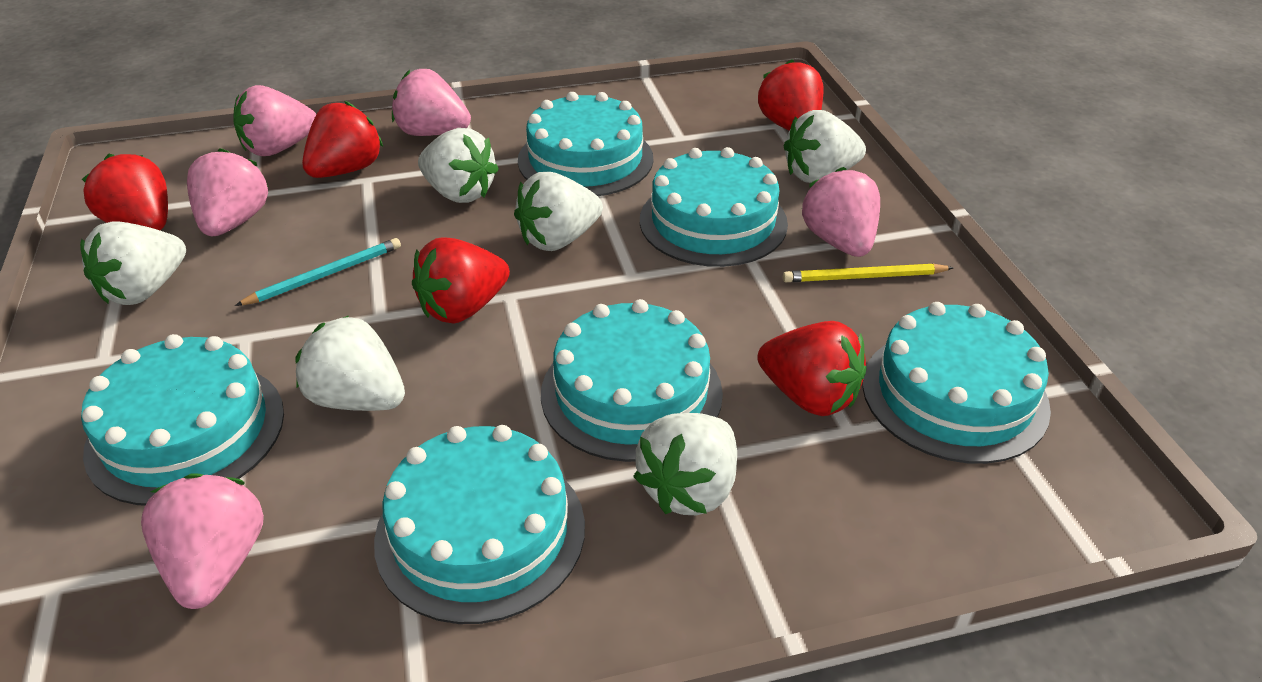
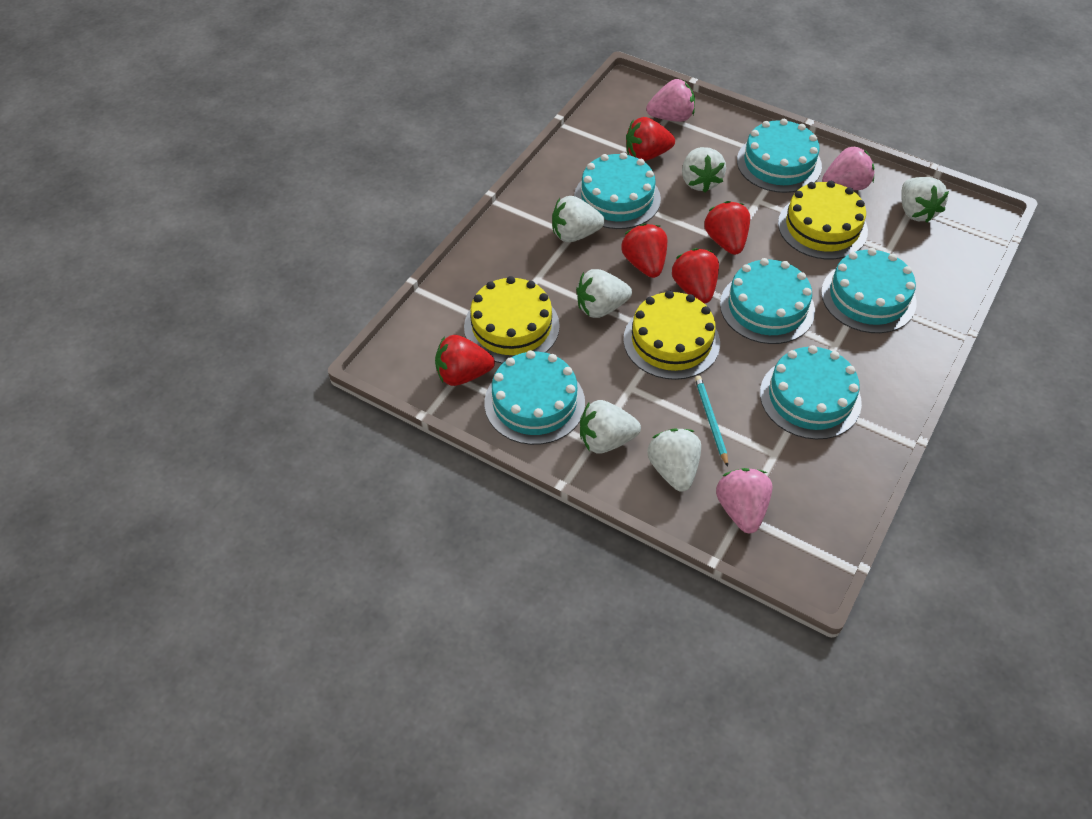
pink strawberry: 5 -> 3
yellow cake: 0 -> 3
yellow pencil: 1 -> 0

